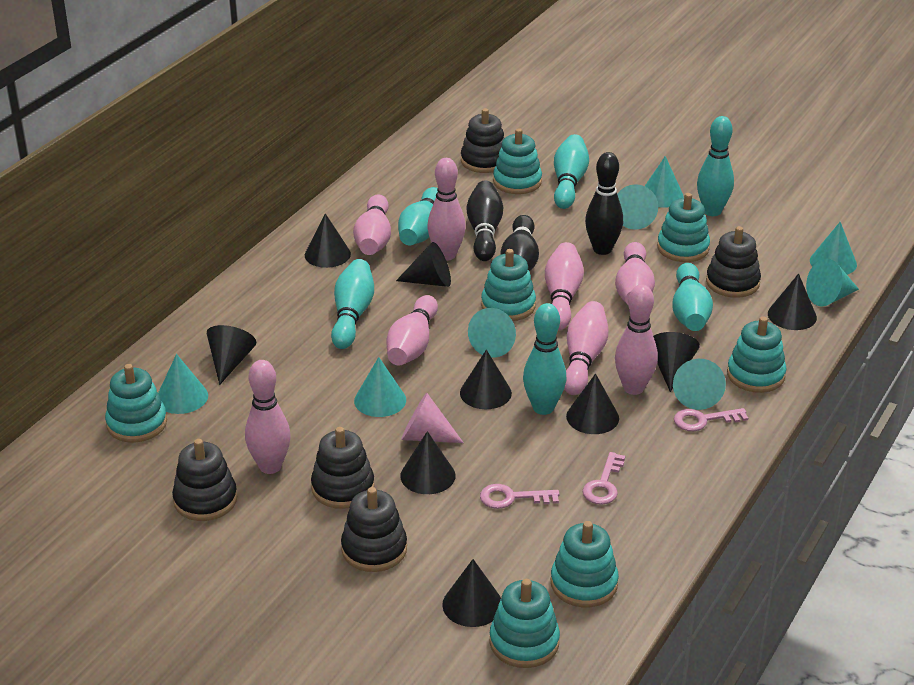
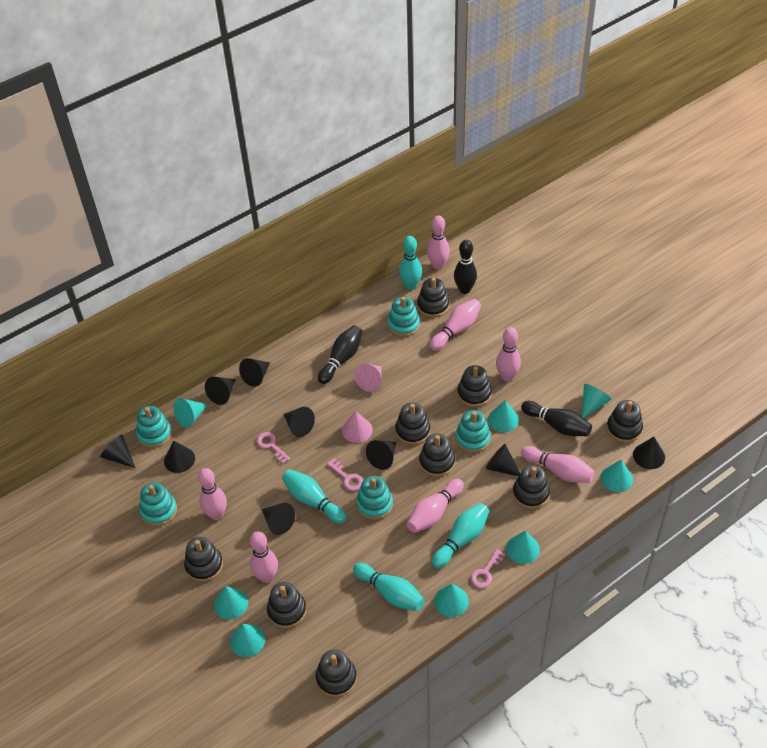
black stacking toy: 5 -> 9
pink bowling pin: 8 -> 7
pink cone: 1 -> 2
turquoise bowling pin: 6 -> 4
turquoise stacking toy: 7 -> 5

